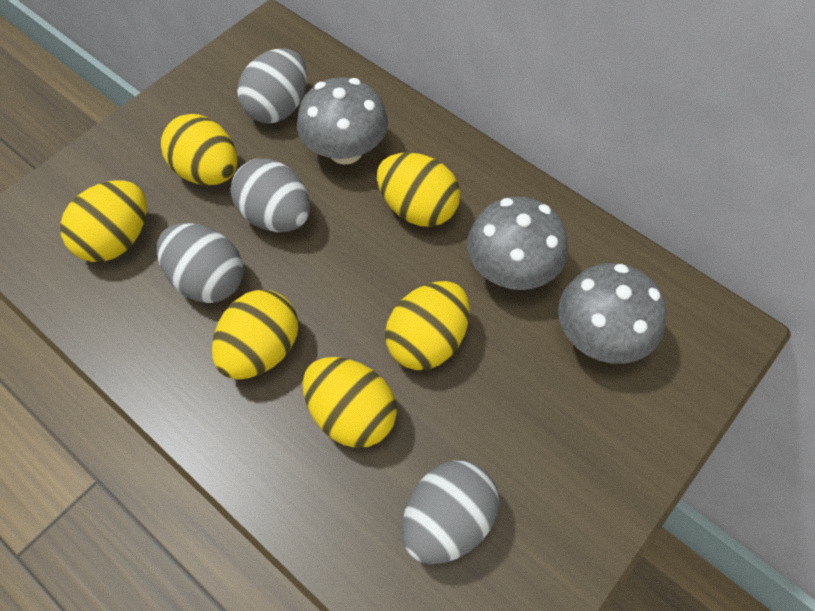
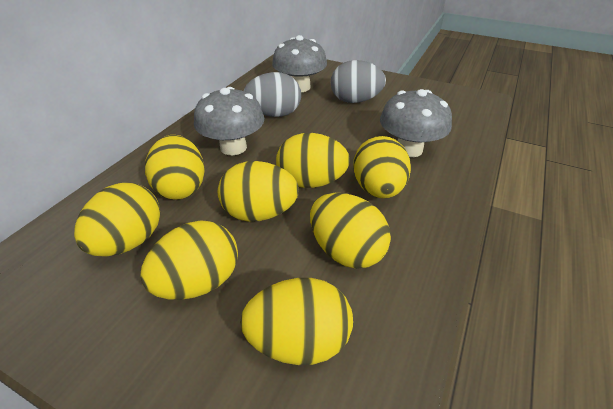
grey egg: 4 -> 2
yellow egg: 6 -> 8

